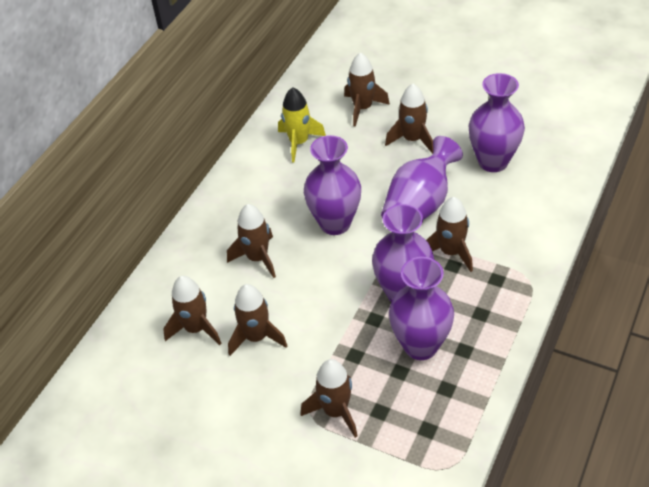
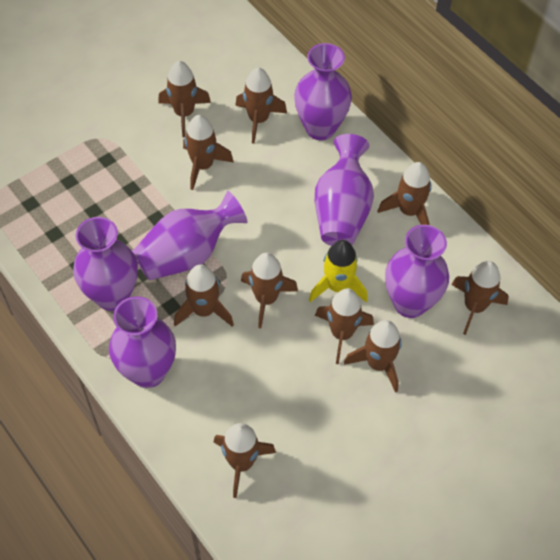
brown rocket: 7 -> 10
purple vase: 5 -> 6

